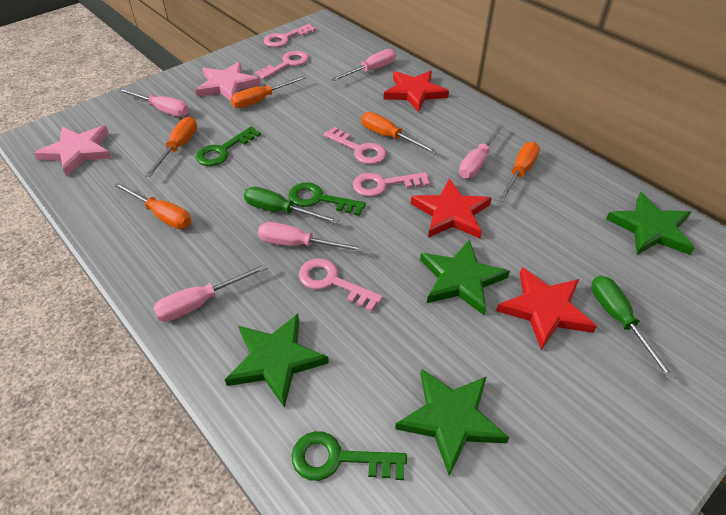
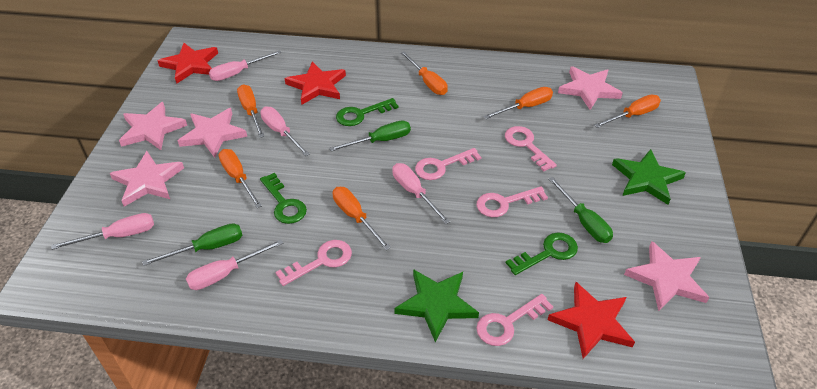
green screwdriver: 2 -> 3
green star: 4 -> 2
orange screwdriver: 5 -> 6
pink star: 2 -> 5

